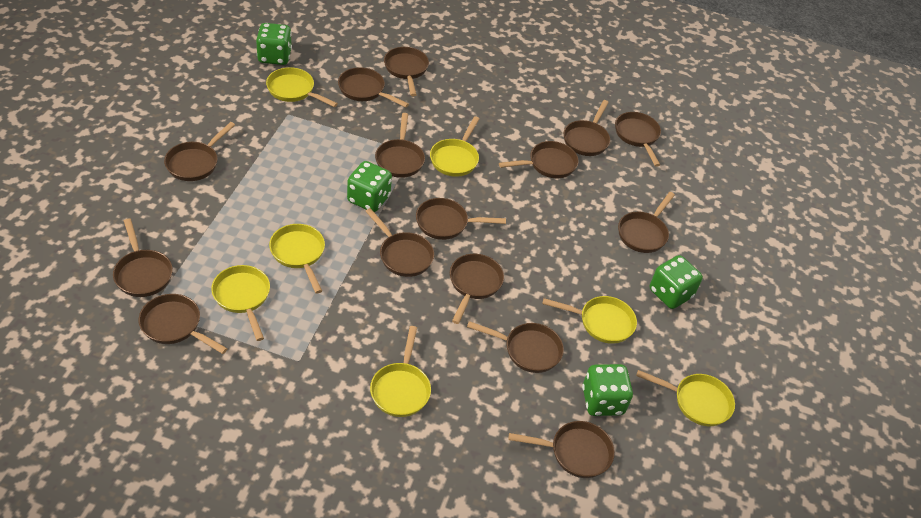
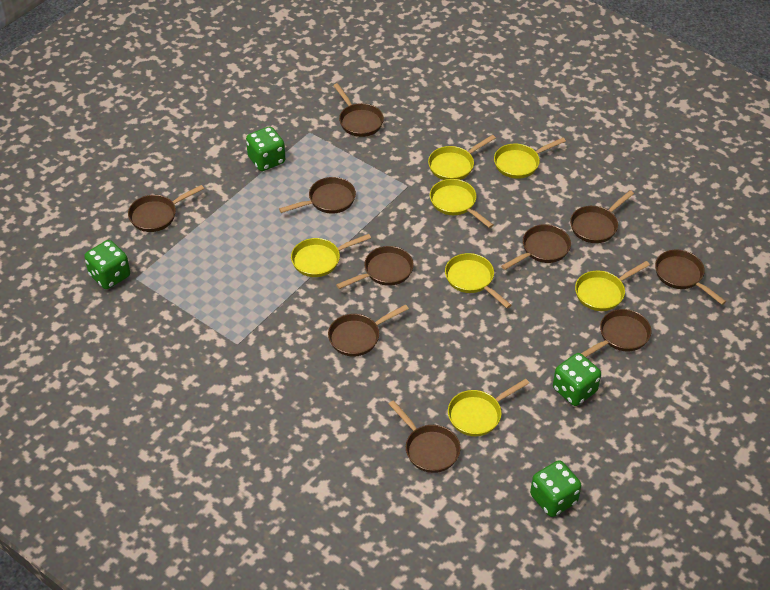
brown pan: 15 -> 10

